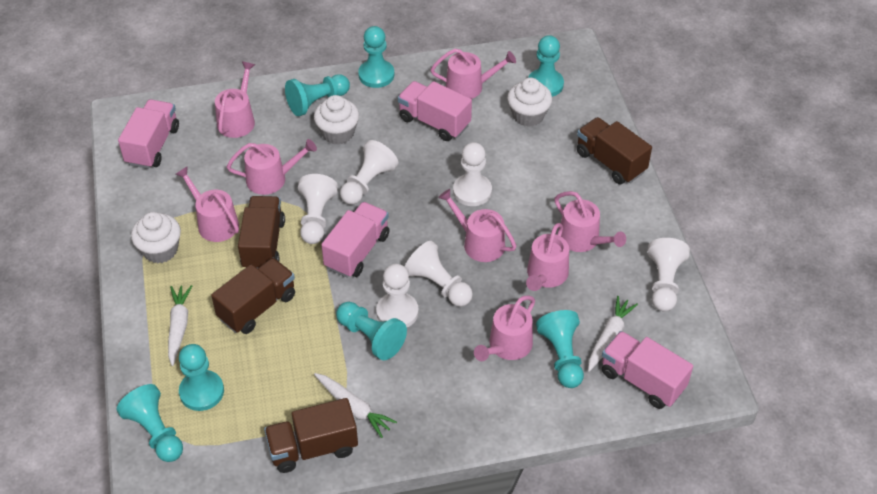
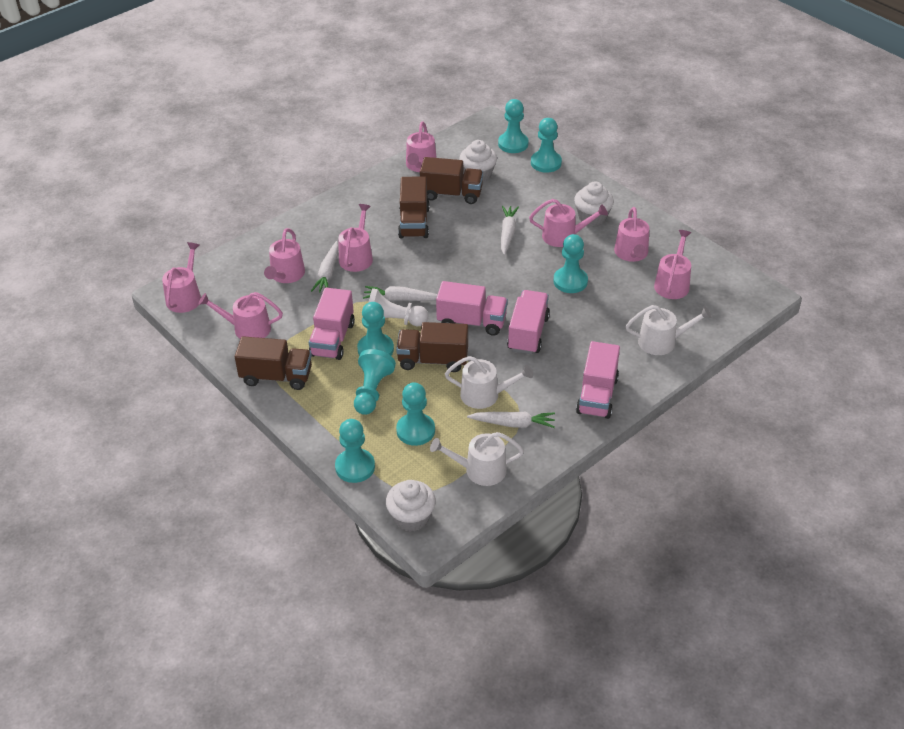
white carrot: 3 -> 4
white pawn: 6 -> 1
white watering can: 0 -> 3

